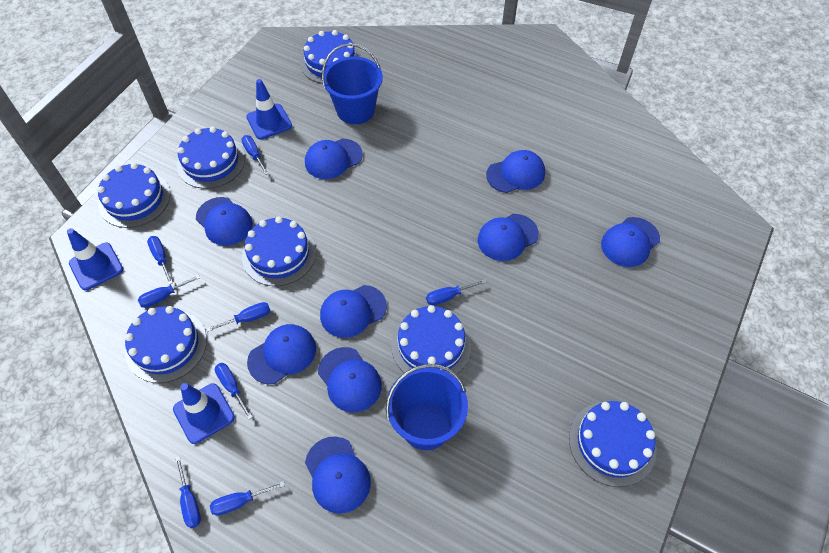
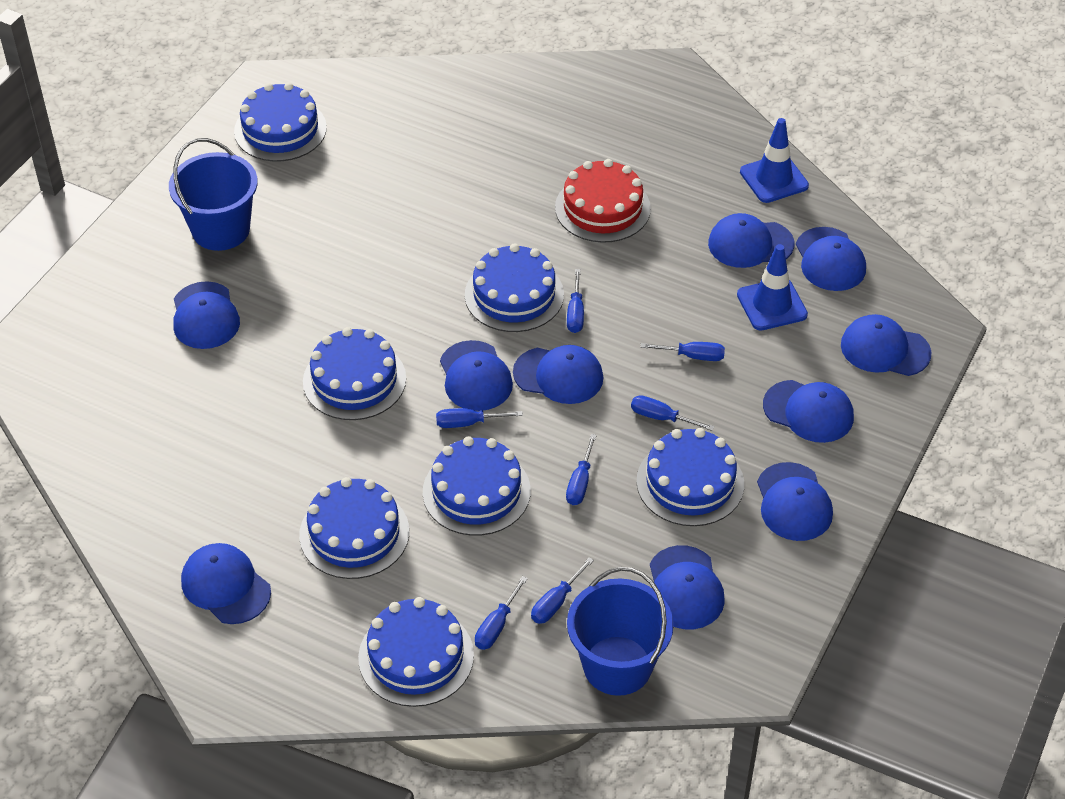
blue cap: 9 -> 10
blue screwdriver: 8 -> 7
blue traffic cone: 3 -> 2
red cake: 0 -> 1

